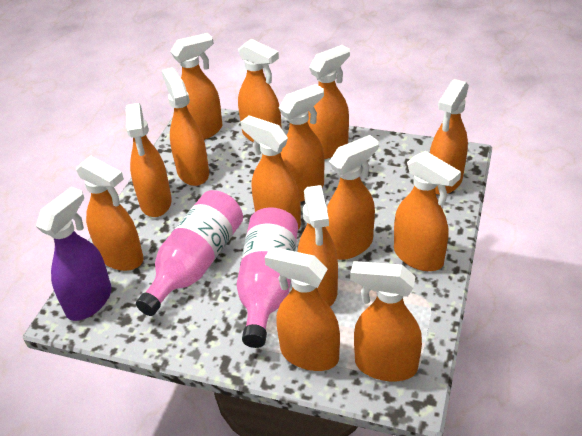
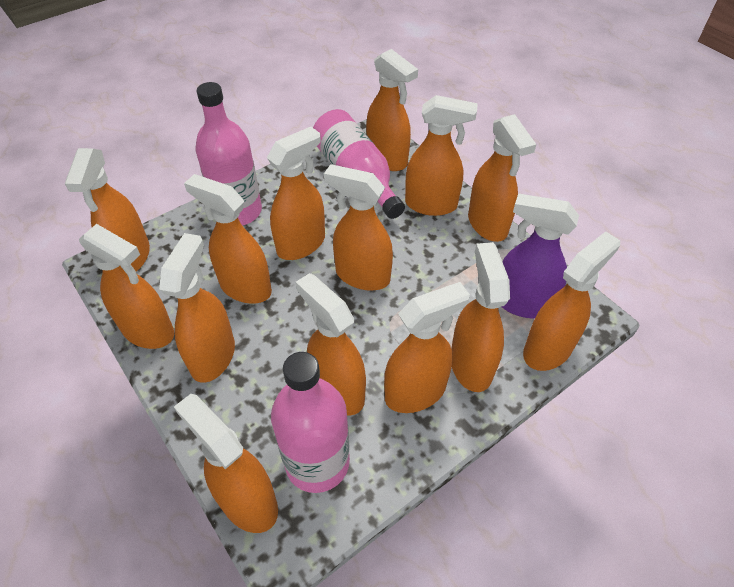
pink bottle: 2 -> 3

